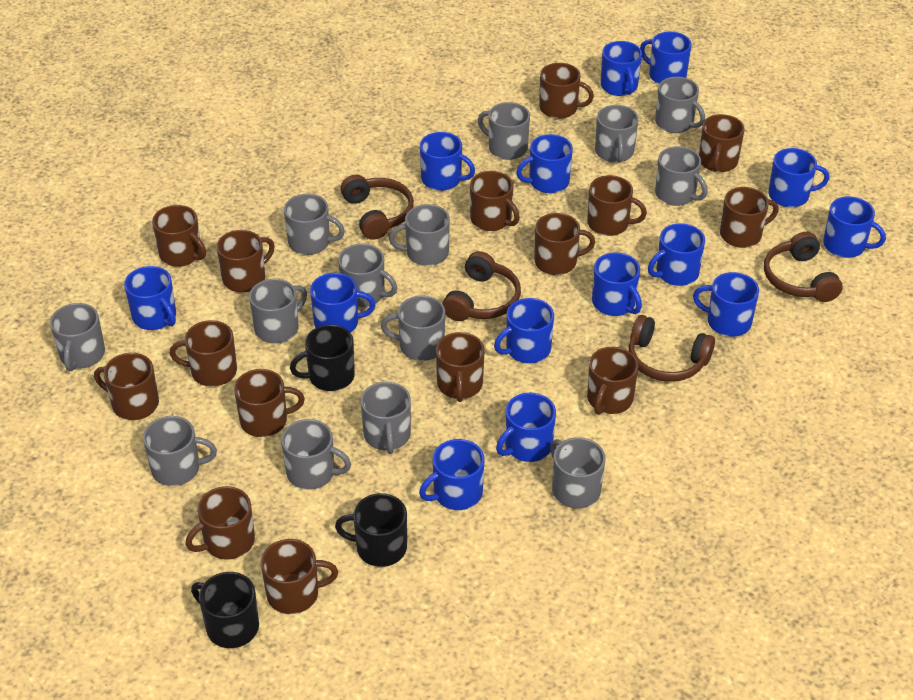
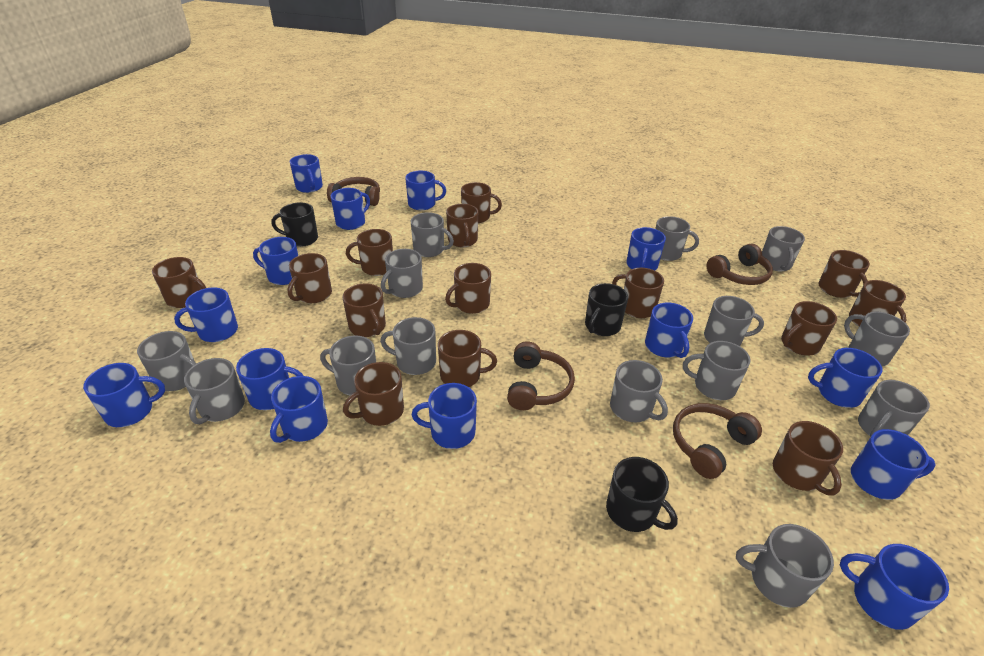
brown mug: 15 -> 14

